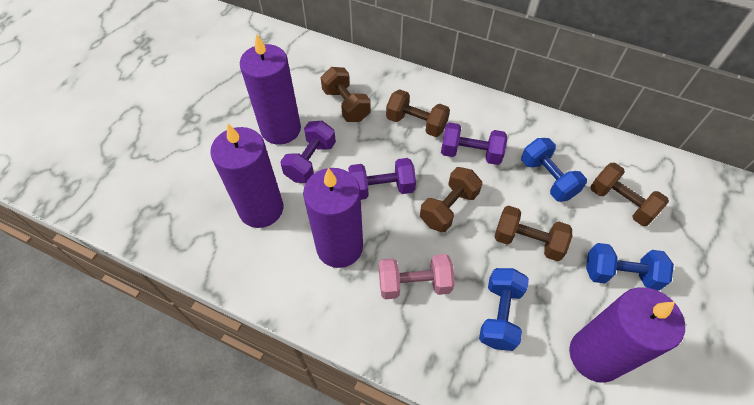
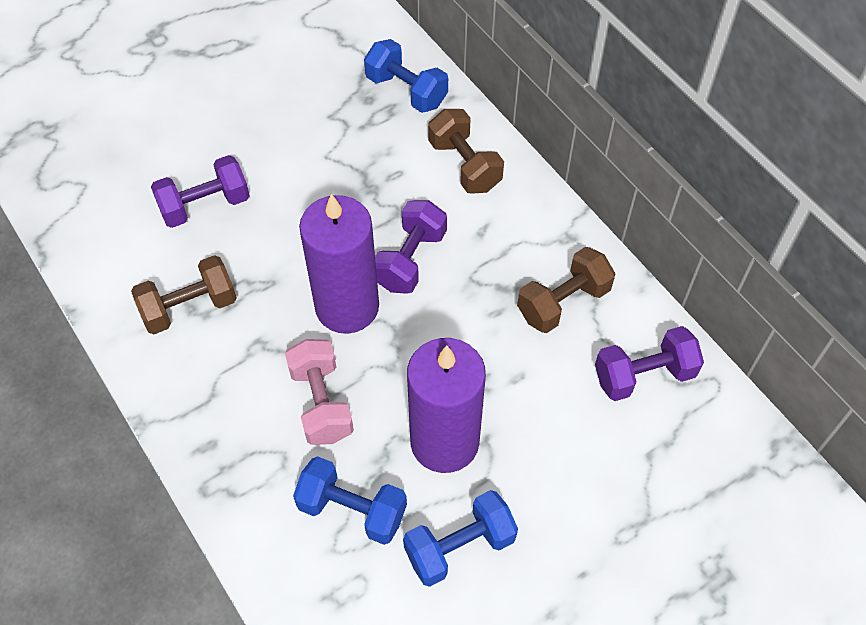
brown dumbbell: 5 -> 3
purple candle: 4 -> 2

